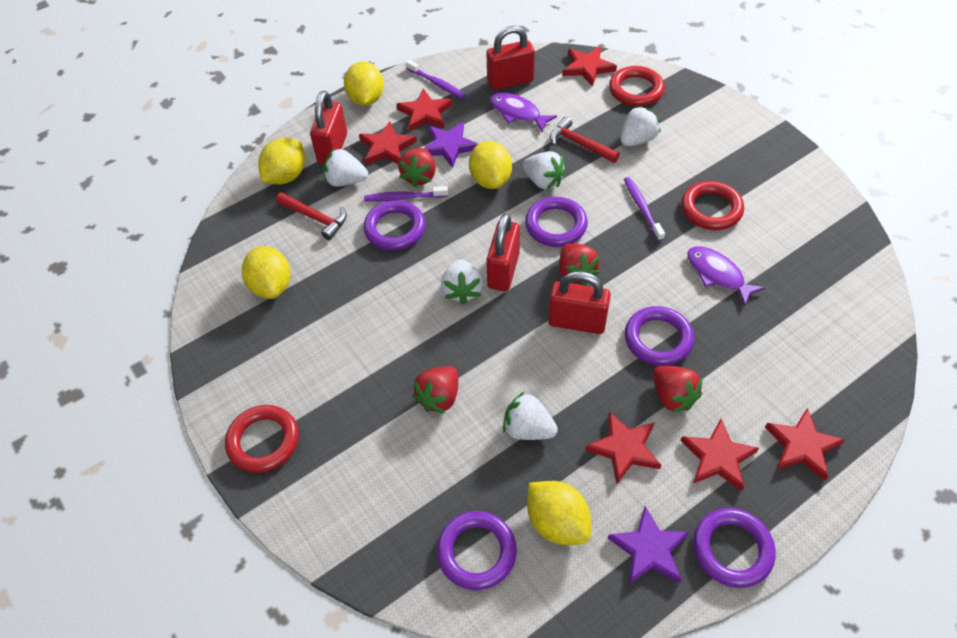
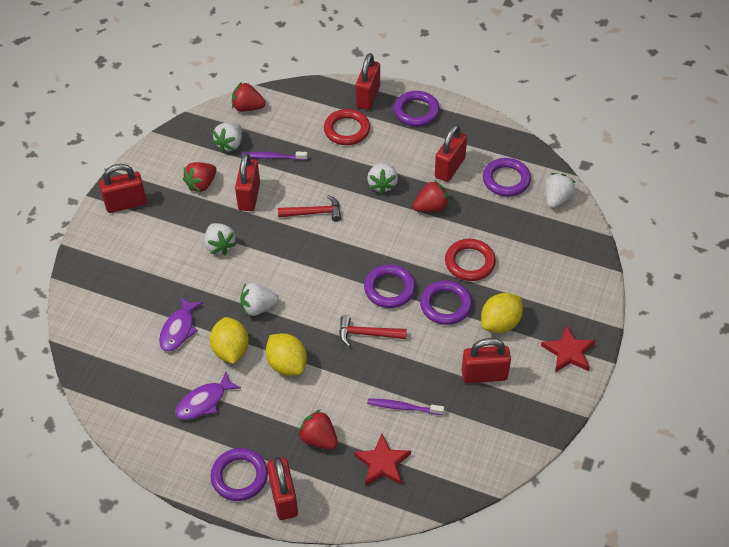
purple star: 2 -> 0
purple toothbrush: 3 -> 2
red padlock: 4 -> 6
red ring: 3 -> 2
red star: 6 -> 2
yellow lemon: 5 -> 3

